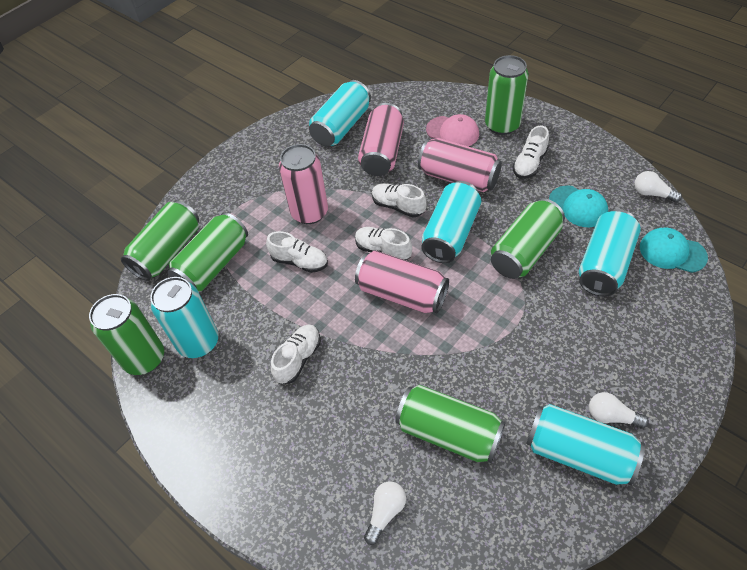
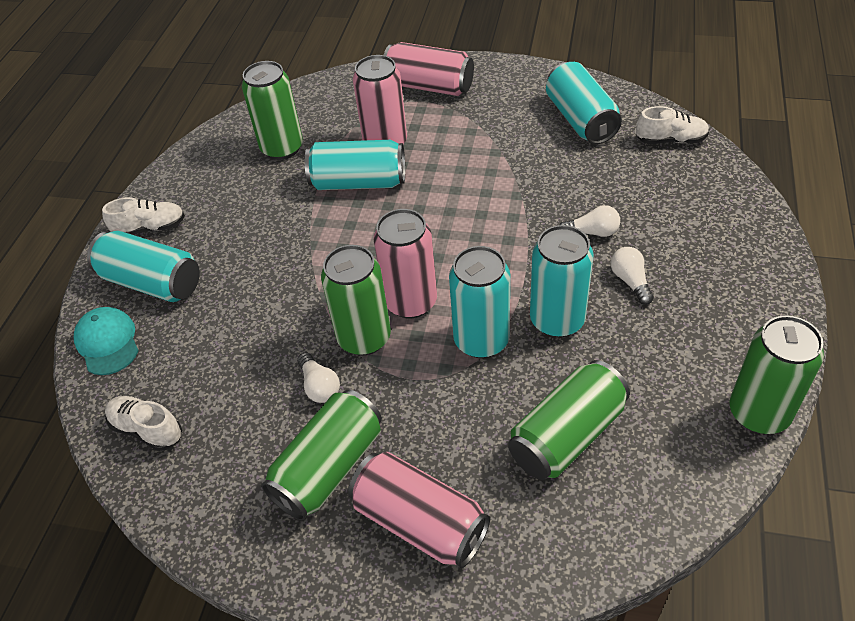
green can: 6 -> 5
pink cap: 1 -> 0
turquoise cap: 2 -> 1
white shoe: 5 -> 3

